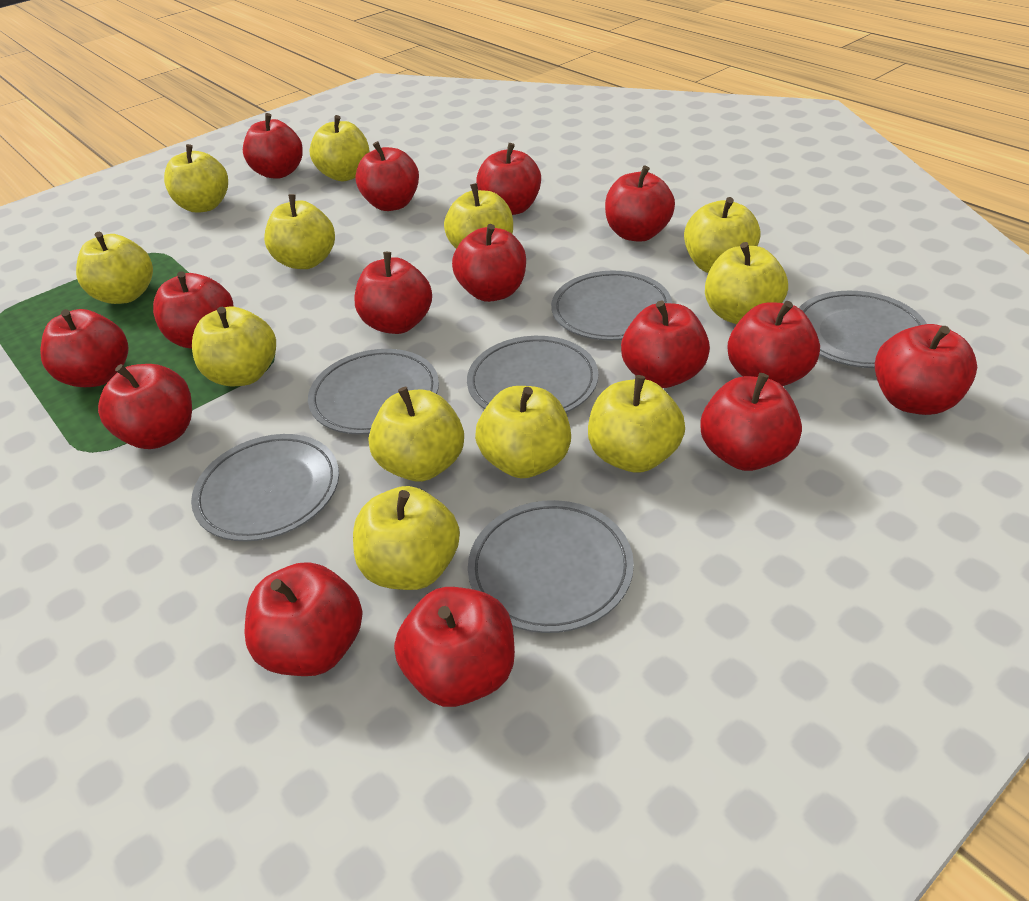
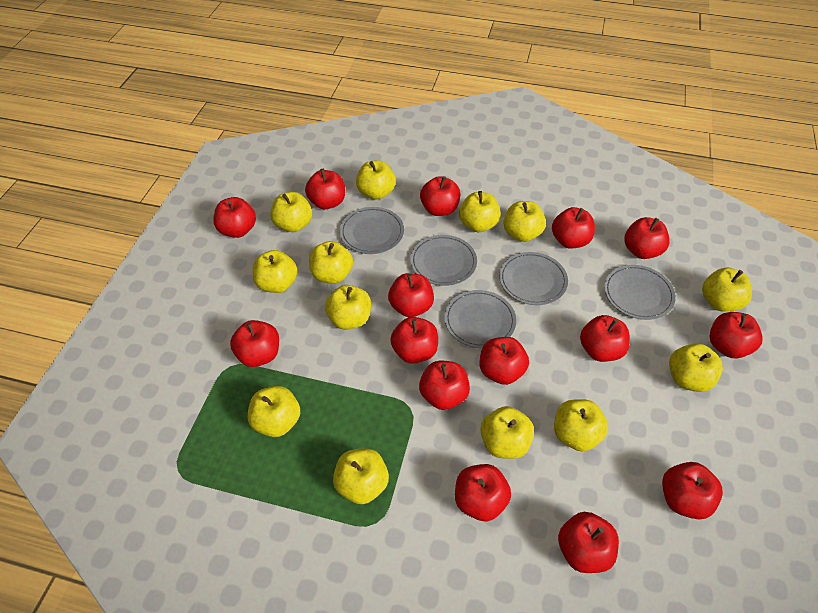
grey plate: 6 -> 5
yellow apple: 12 -> 13

